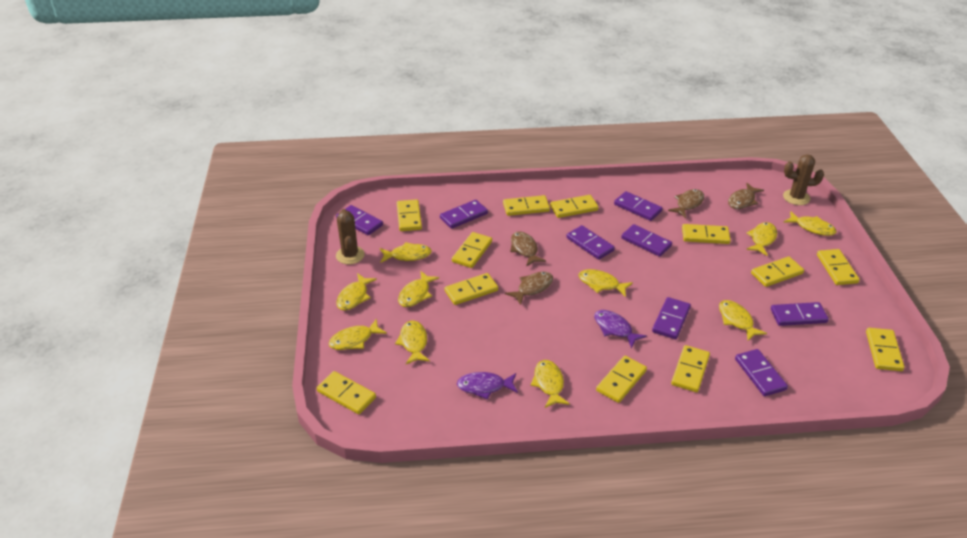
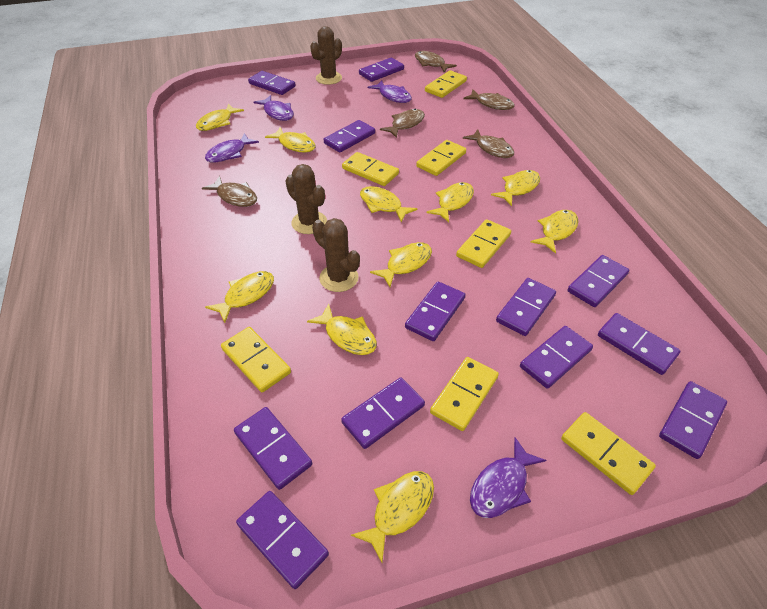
brown cactus: 2 -> 3
brown fish: 4 -> 5
purple domino: 8 -> 12
purple fish: 2 -> 4
yellow domino: 12 -> 7

